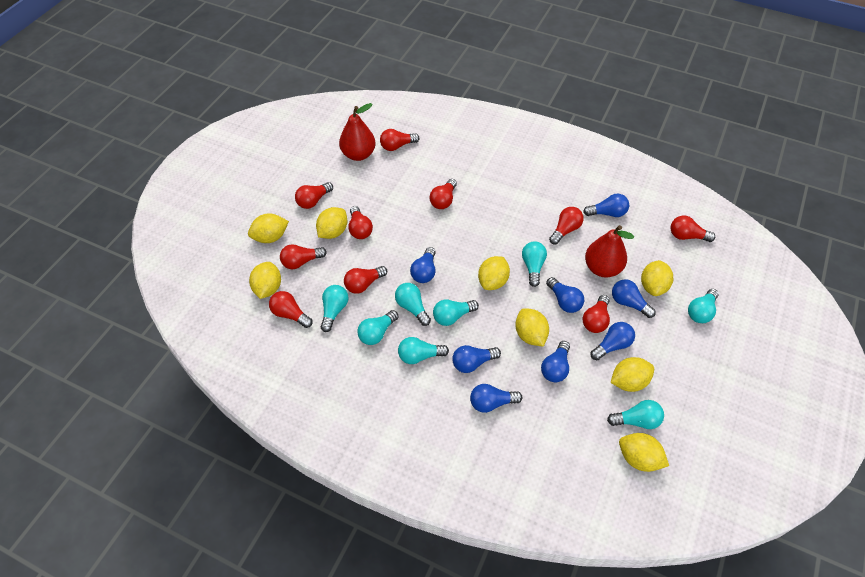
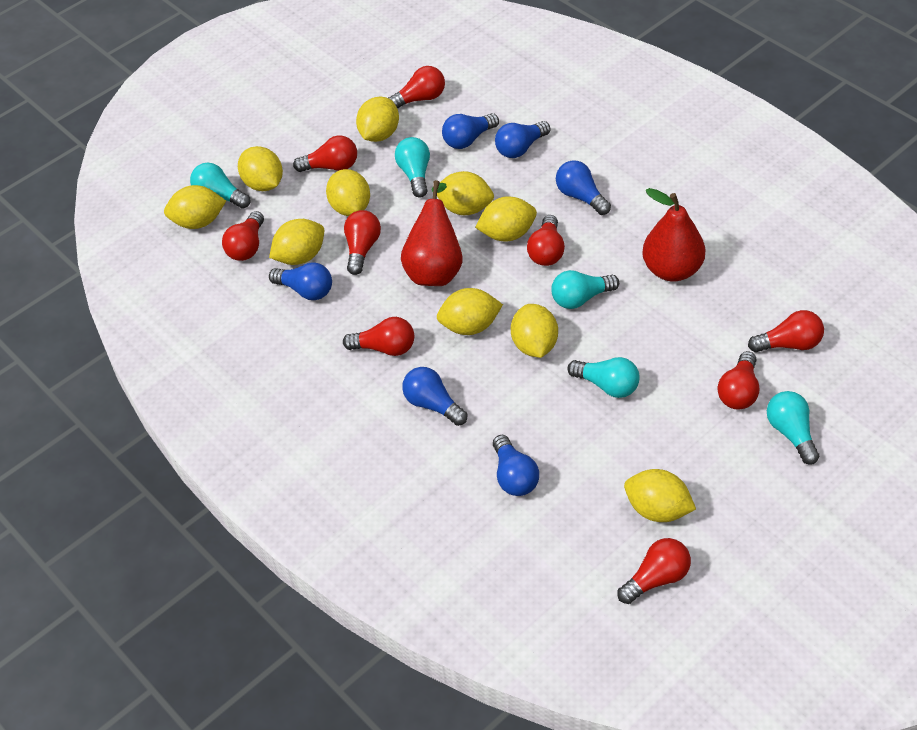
blue light bulb: 8 -> 6
red light bulb: 10 -> 9
turquoise light bulb: 8 -> 5
yellow lemon: 8 -> 10

